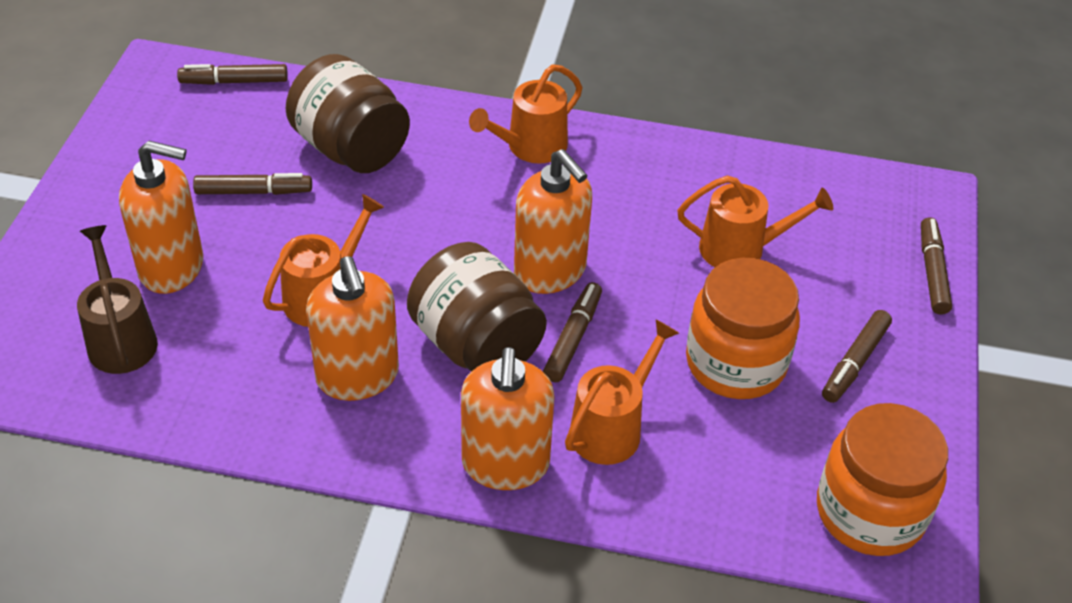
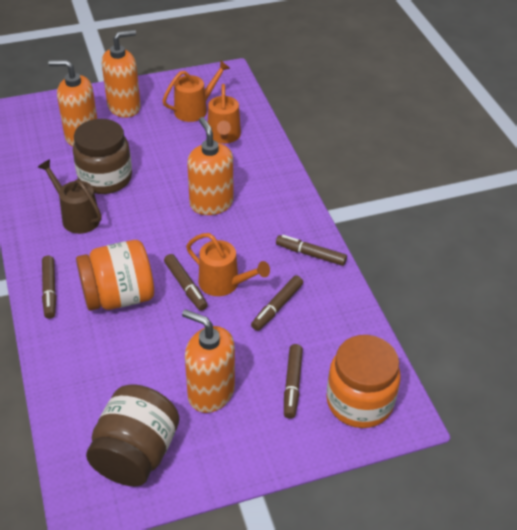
orange watering can: 4 -> 3

